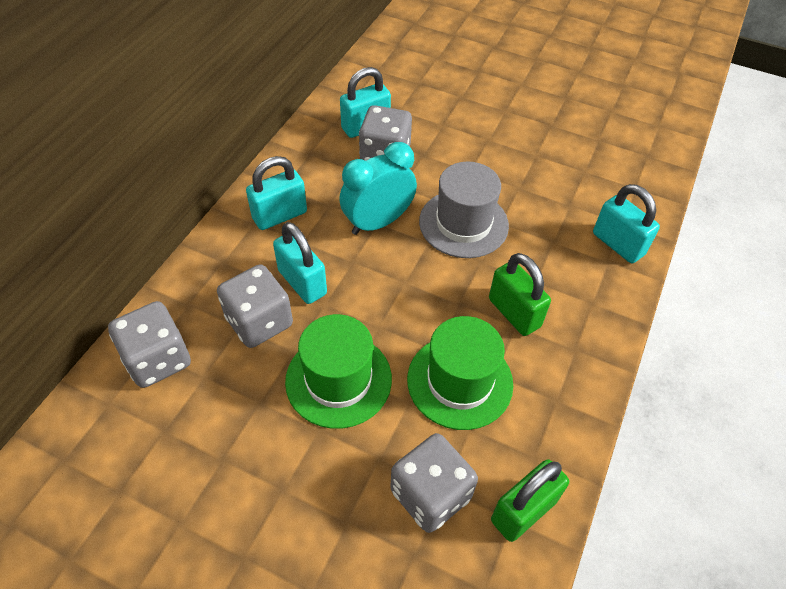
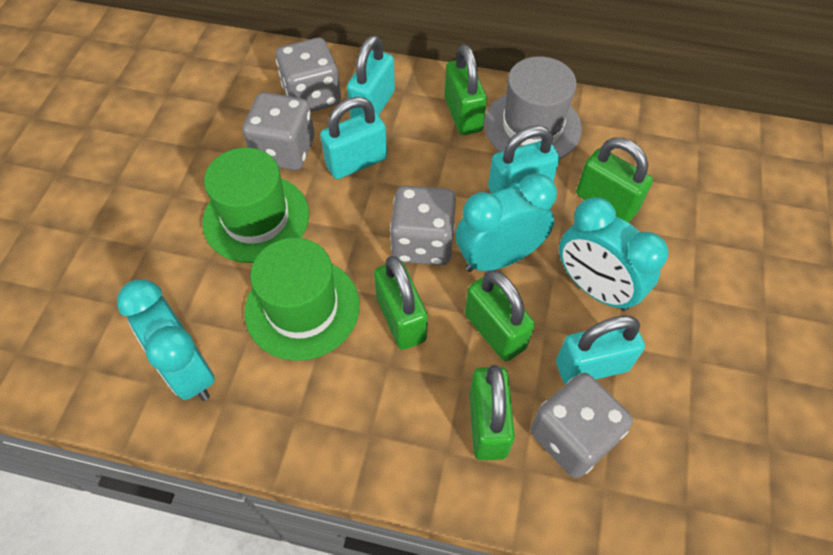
green padlock: 2 -> 5
turquoise clock: 1 -> 3

